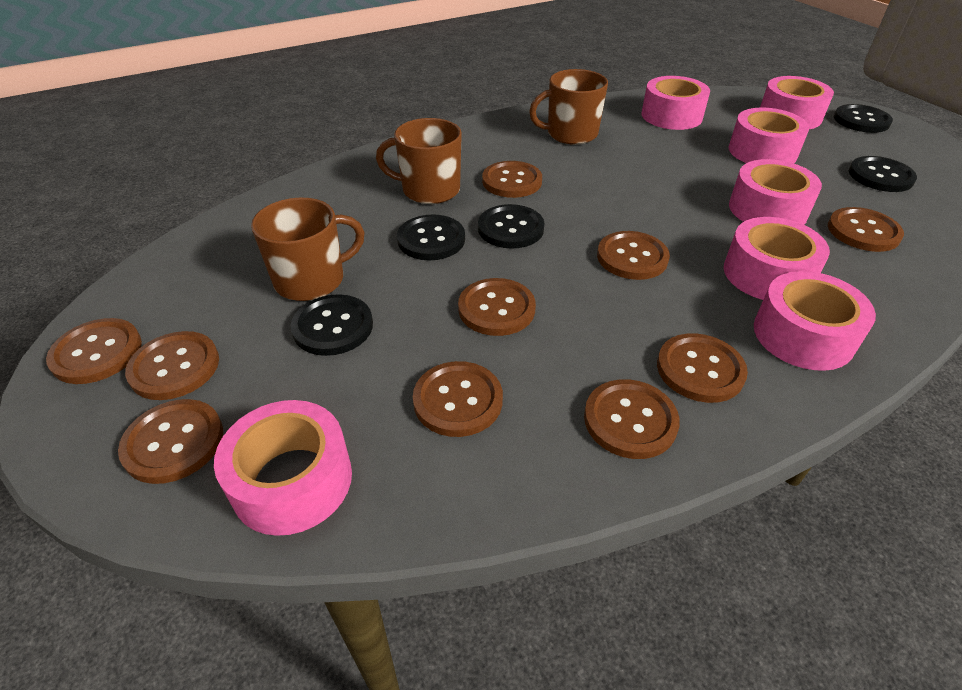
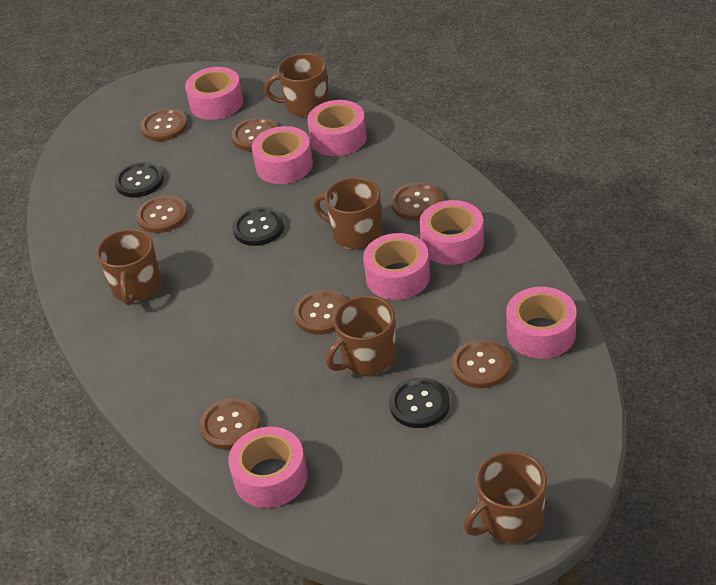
black button: 5 -> 3
brown button: 10 -> 7
brown mug: 3 -> 5

